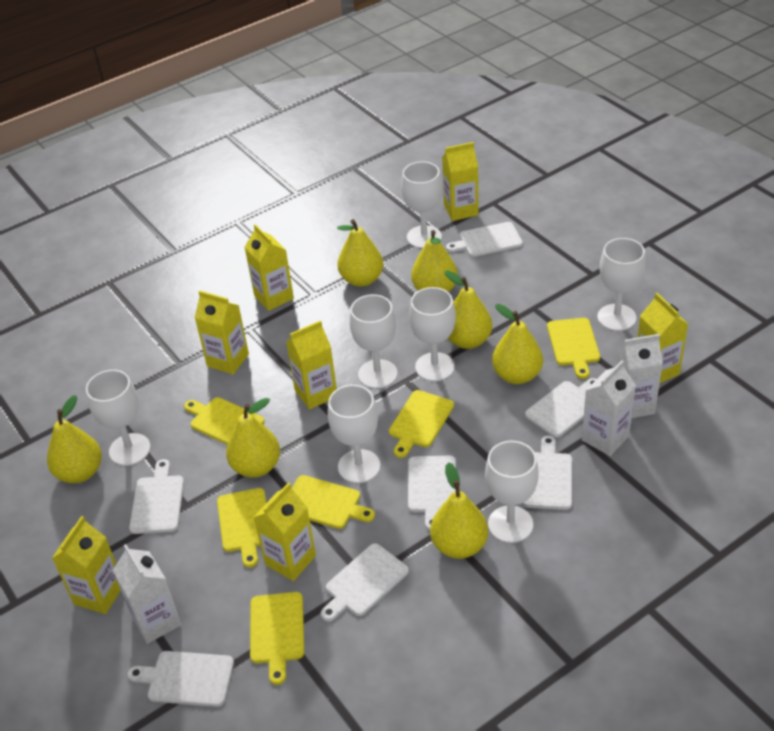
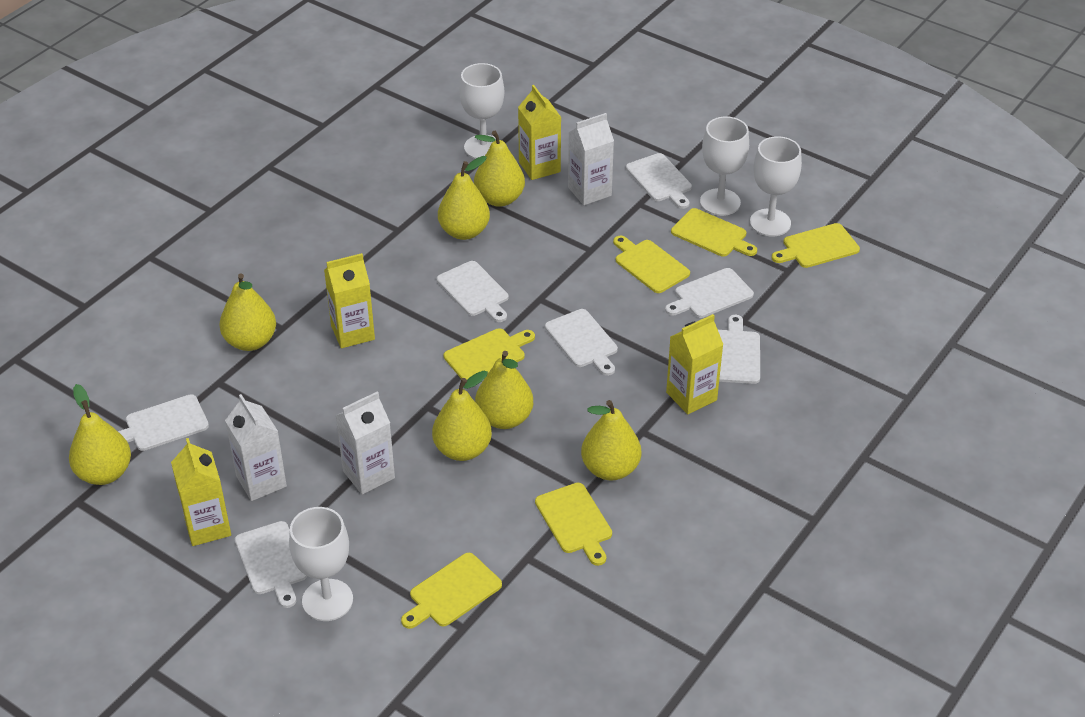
white goblet: 7 -> 4
yellow carton: 7 -> 4

